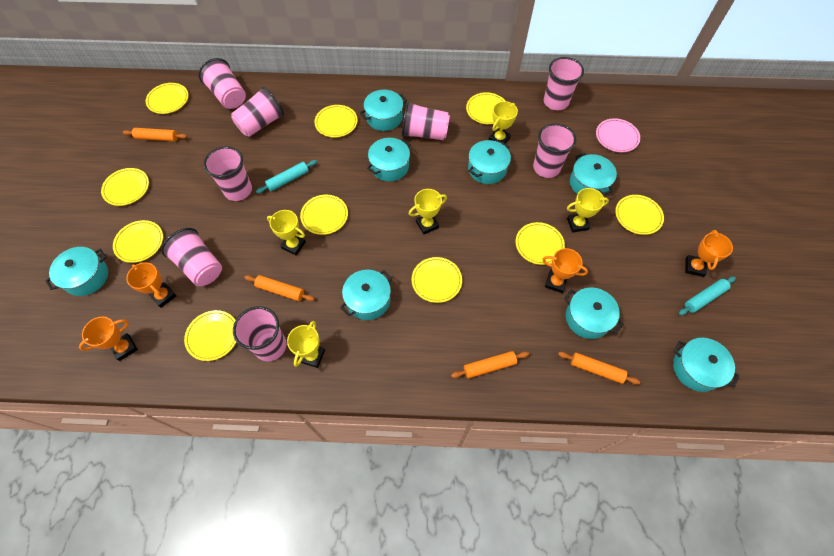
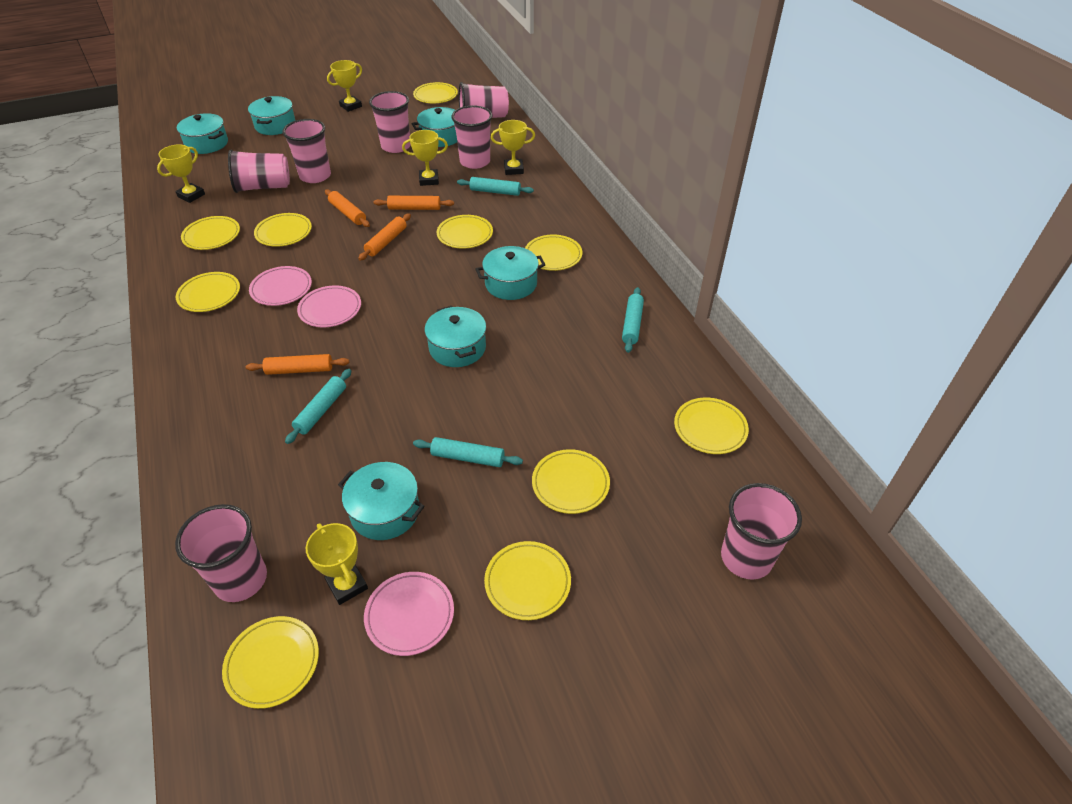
orange trophy: 4 -> 0
pink cup: 8 -> 7
pink plate: 1 -> 3
turquoise pot: 8 -> 6
turquoise rolling pin: 2 -> 4

